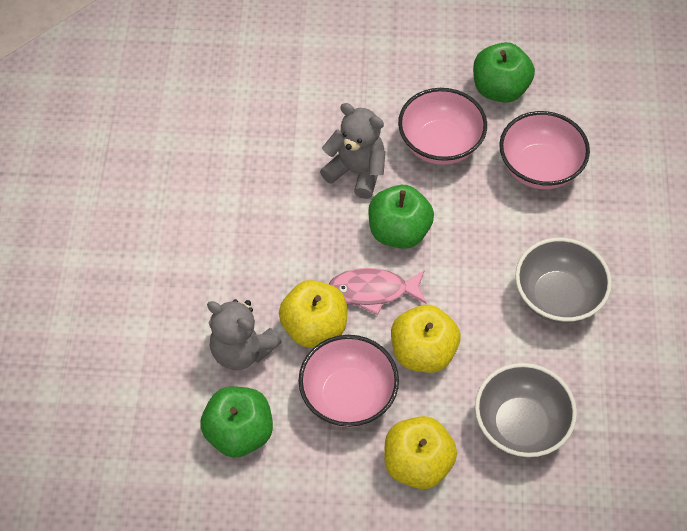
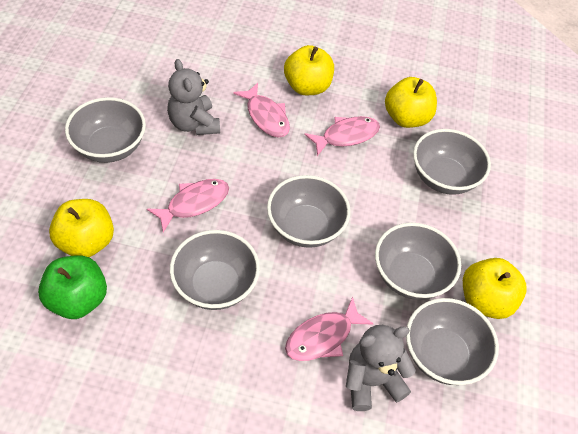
green apple: 3 -> 1
grey bowl: 2 -> 6
pink bowl: 3 -> 0
pink fish: 1 -> 4
yellow apple: 3 -> 4

